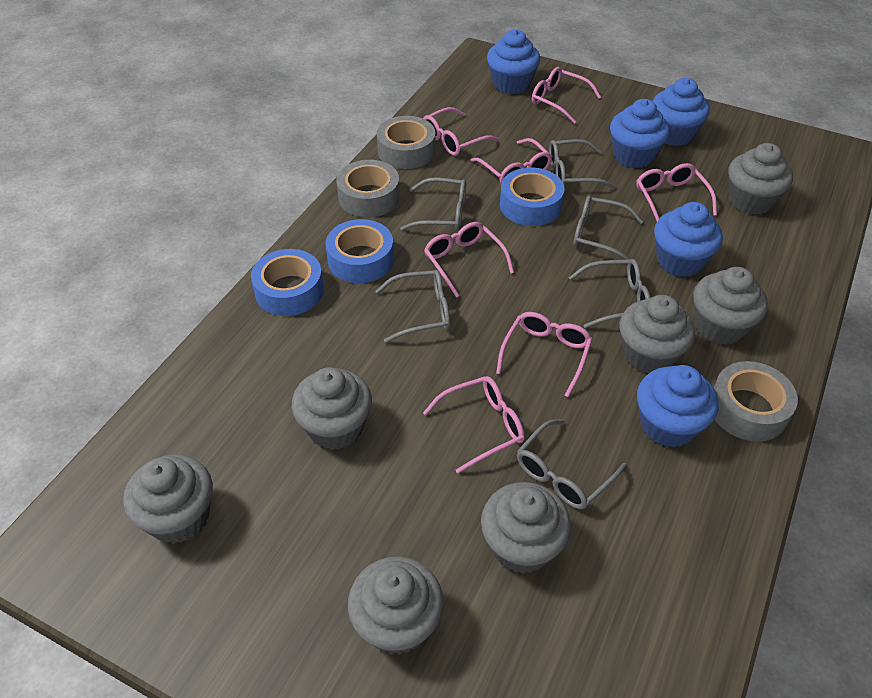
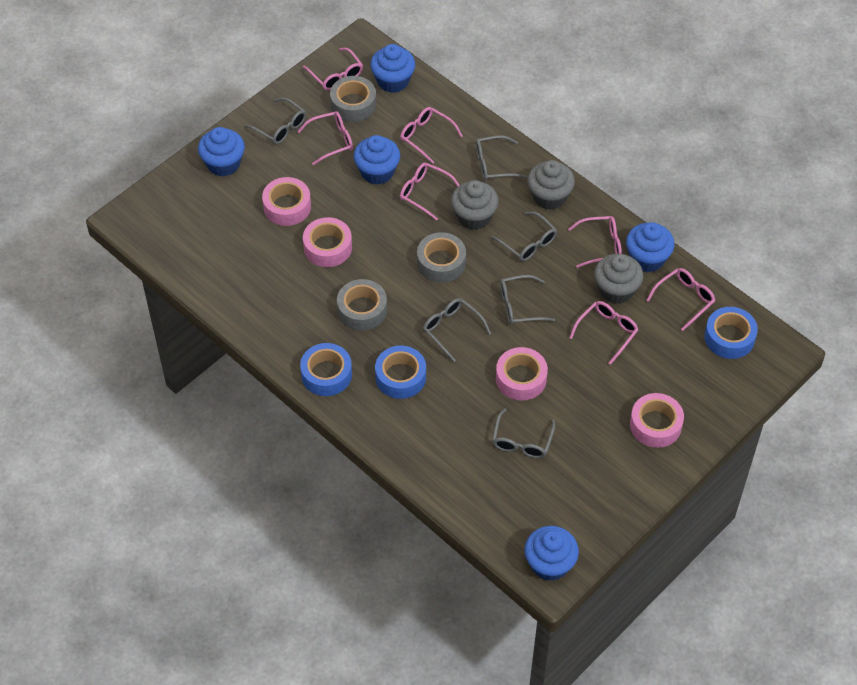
grey cupcake: 7 -> 3
pink tape: 0 -> 4

